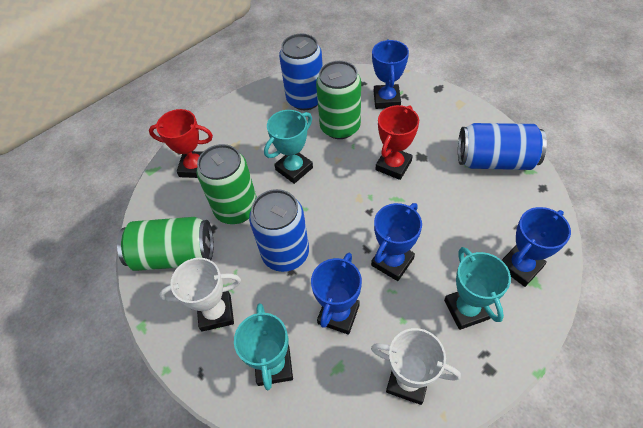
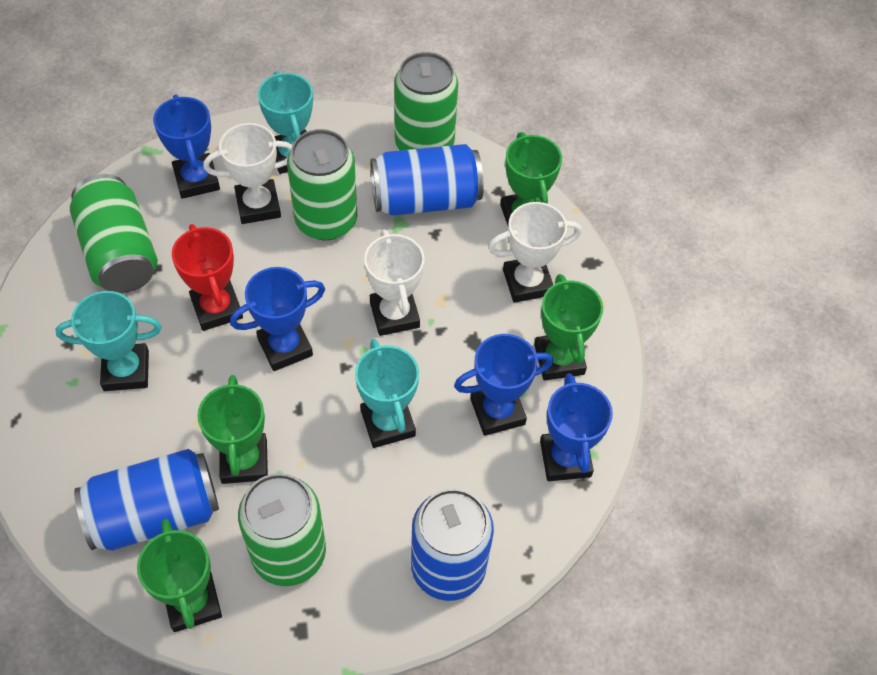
green can: 3 -> 4
green trophy: 0 -> 4
red trophy: 2 -> 1
white trophy: 2 -> 3

